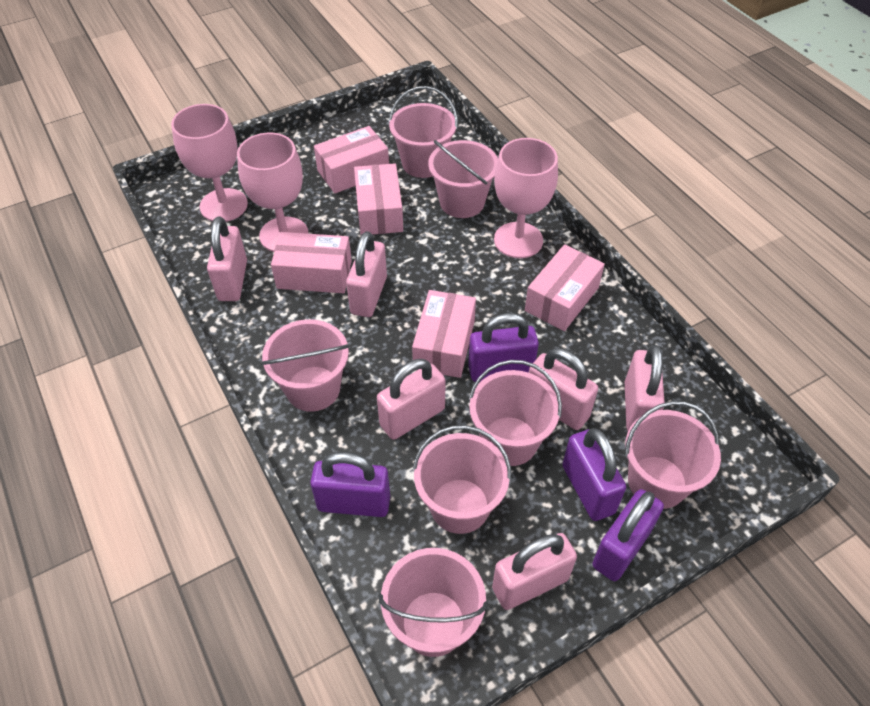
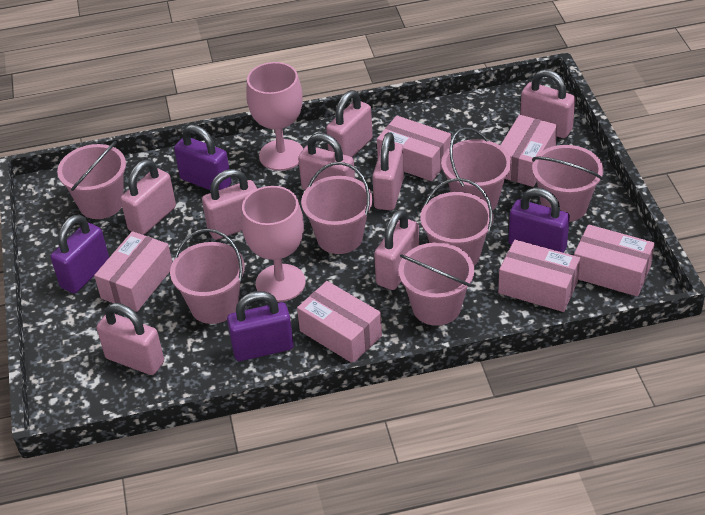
pink box: 5 -> 6
pink goblet: 3 -> 2
pink padlock: 6 -> 8

